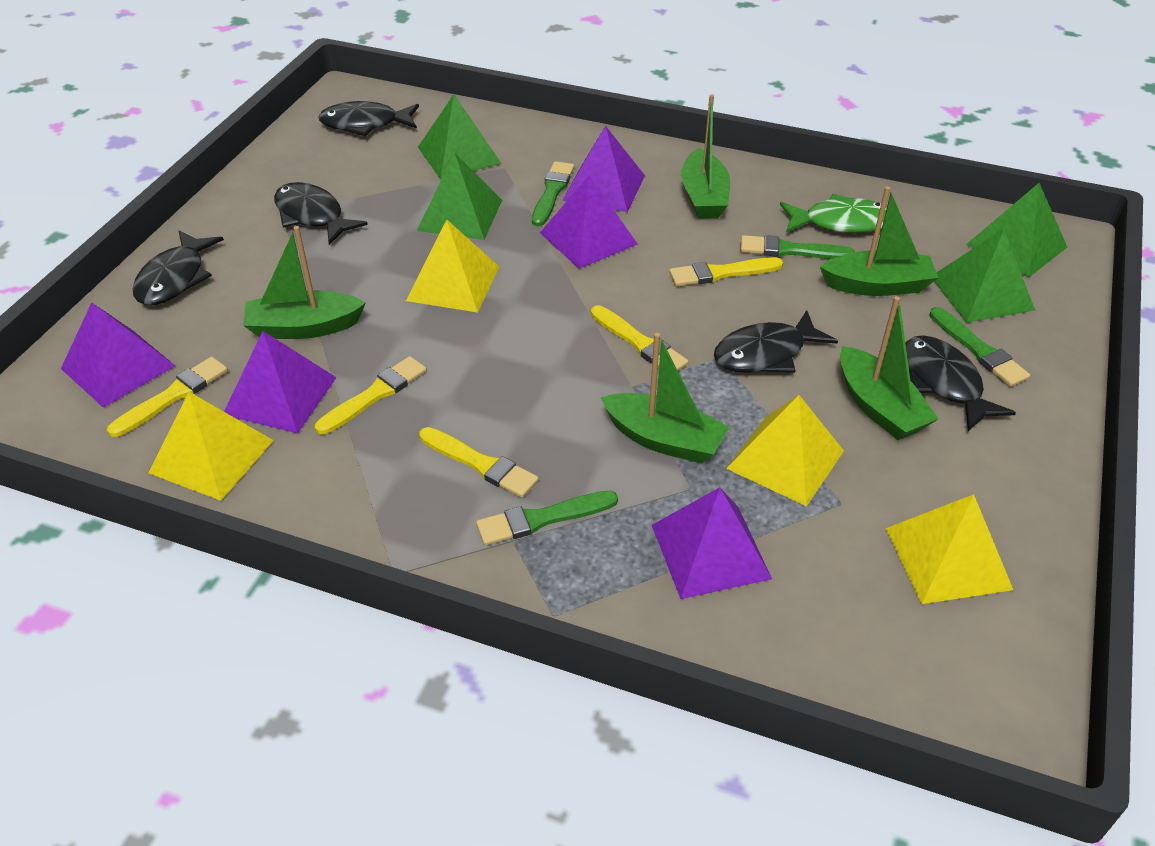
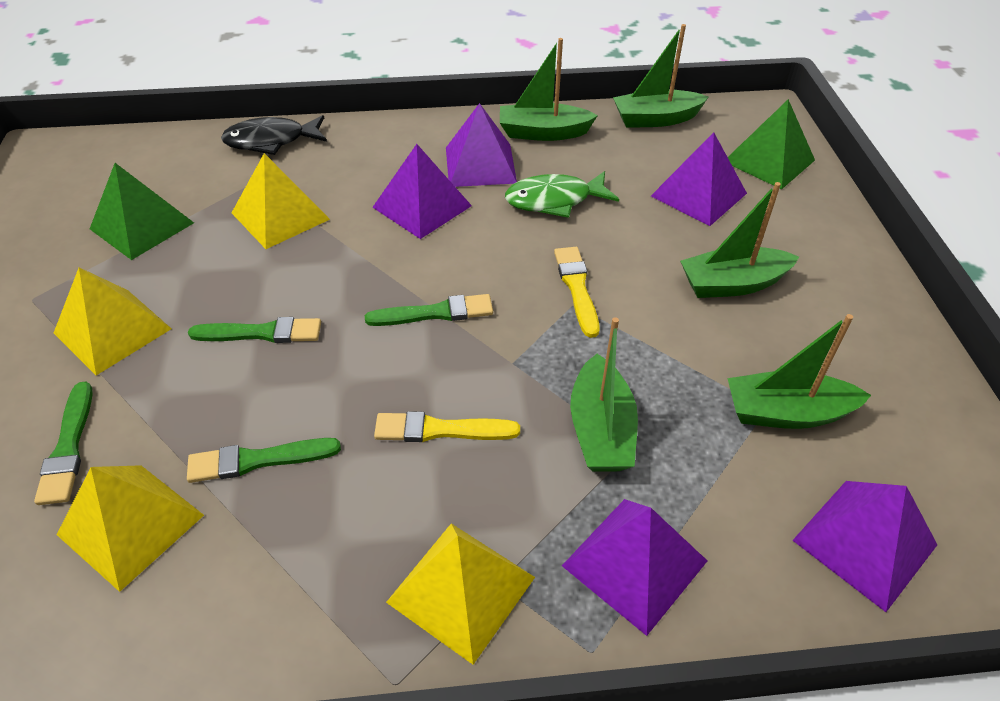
black fish: 5 -> 1
green pyramid: 4 -> 2
yellow brush: 5 -> 2

